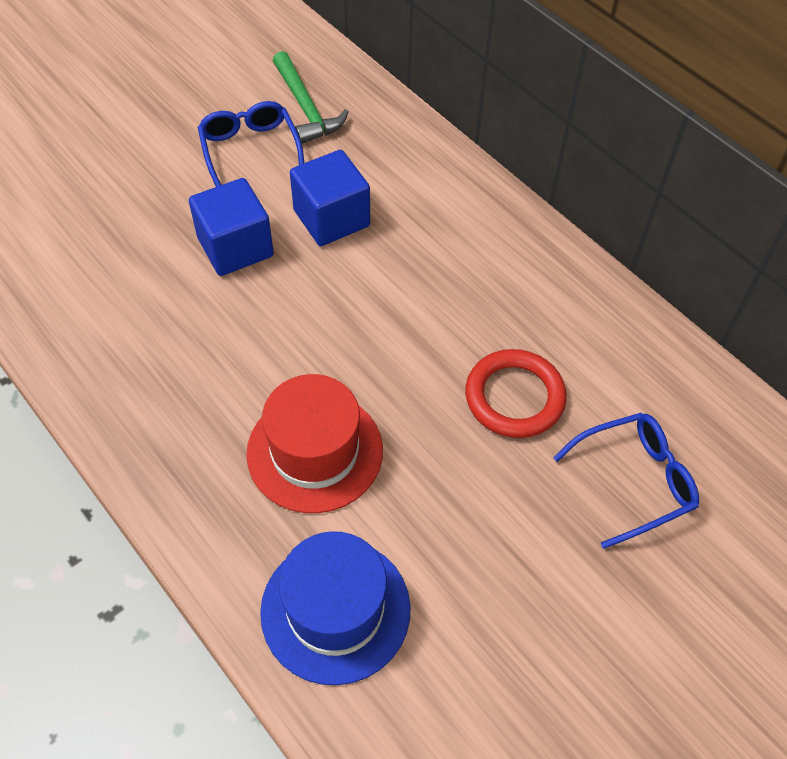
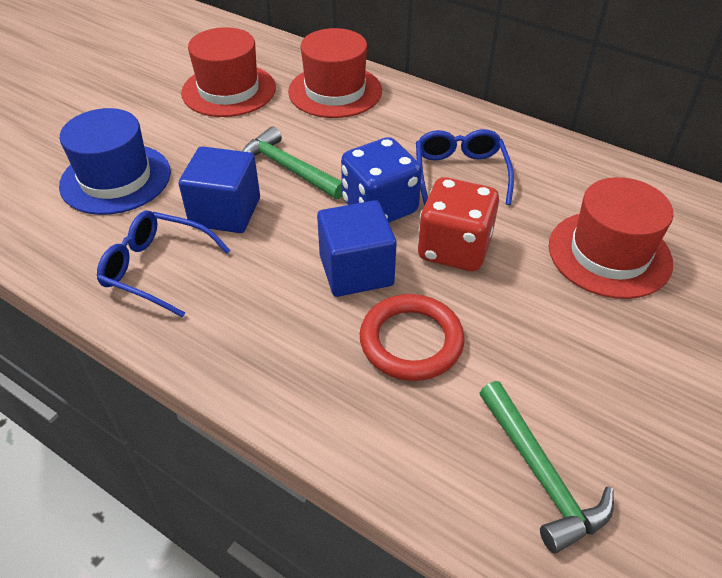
blue dice: 0 -> 1
green hammer: 1 -> 2
red dice: 0 -> 1
red hat: 1 -> 3

